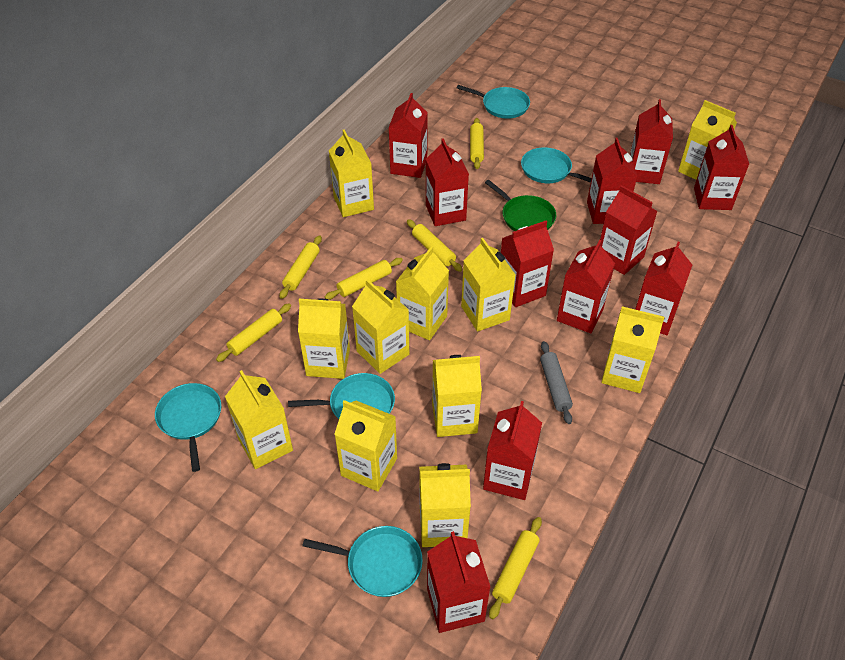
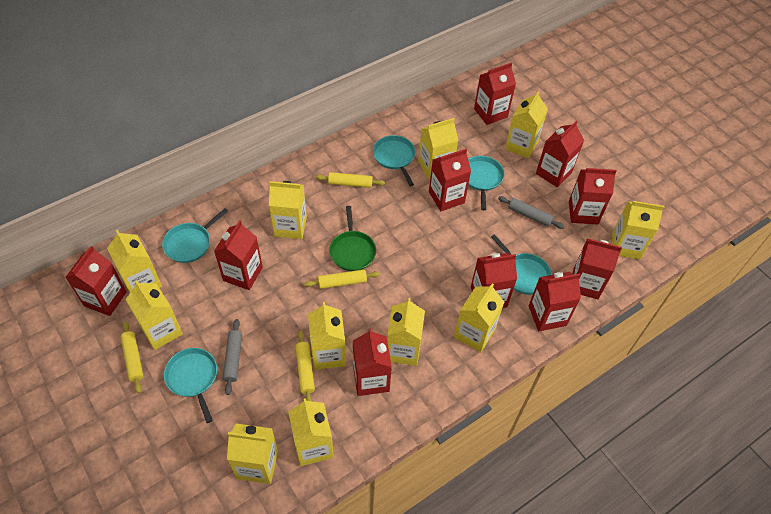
grey rolling pin: 1 -> 2
red carton: 11 -> 10
yellow rolling pin: 6 -> 4

